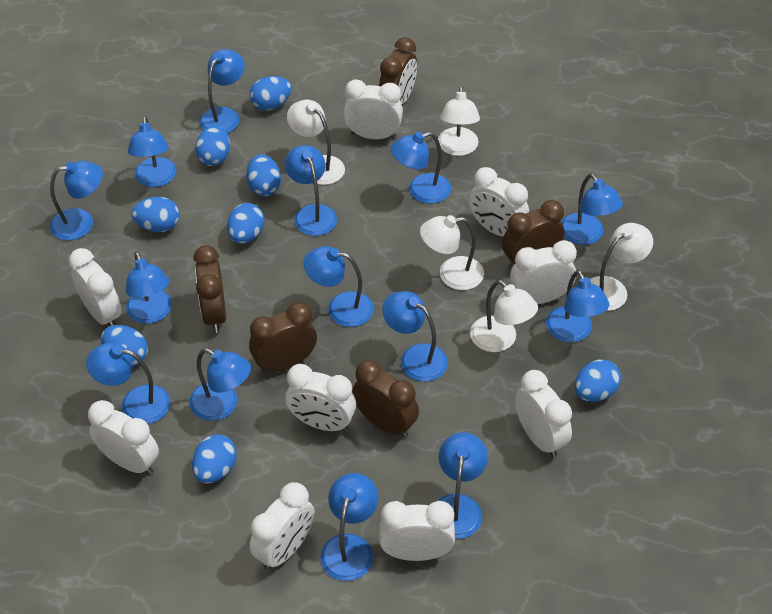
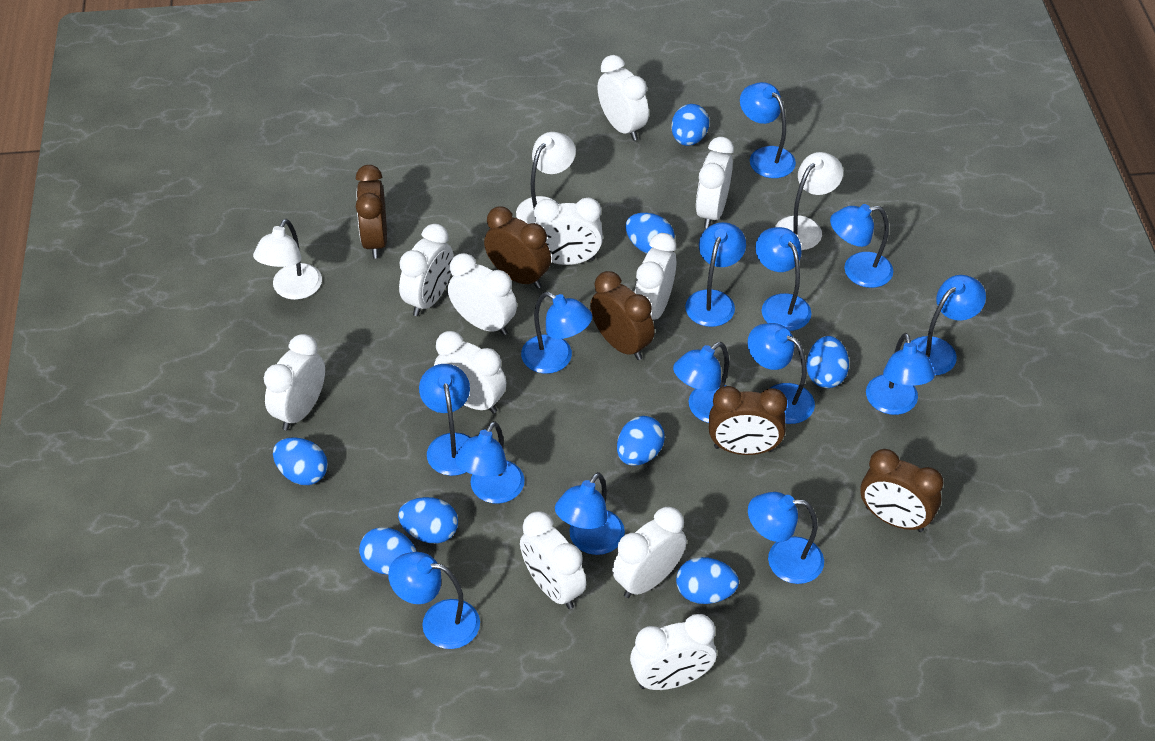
white clock: 9 -> 11
white lamp: 5 -> 3

